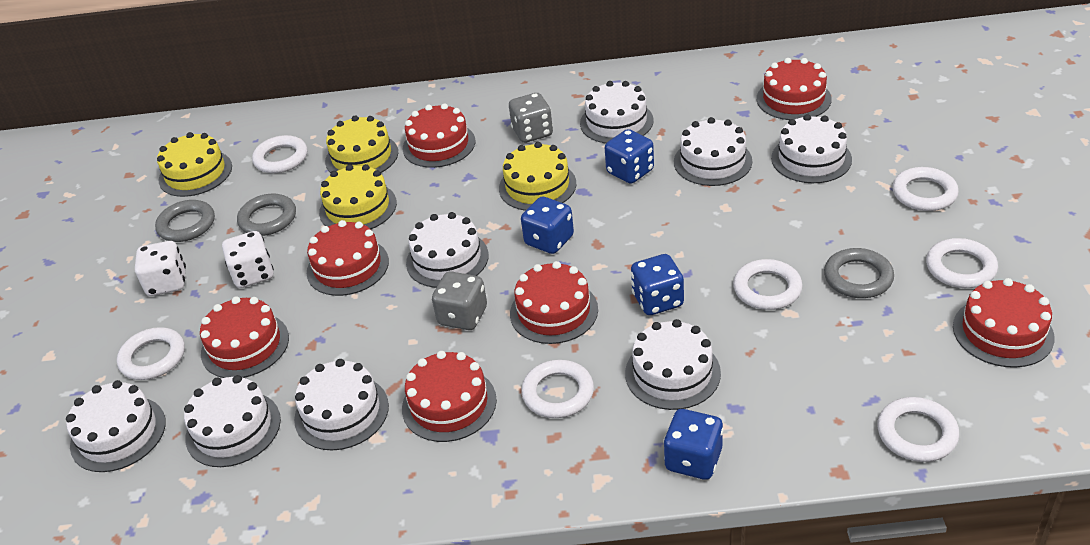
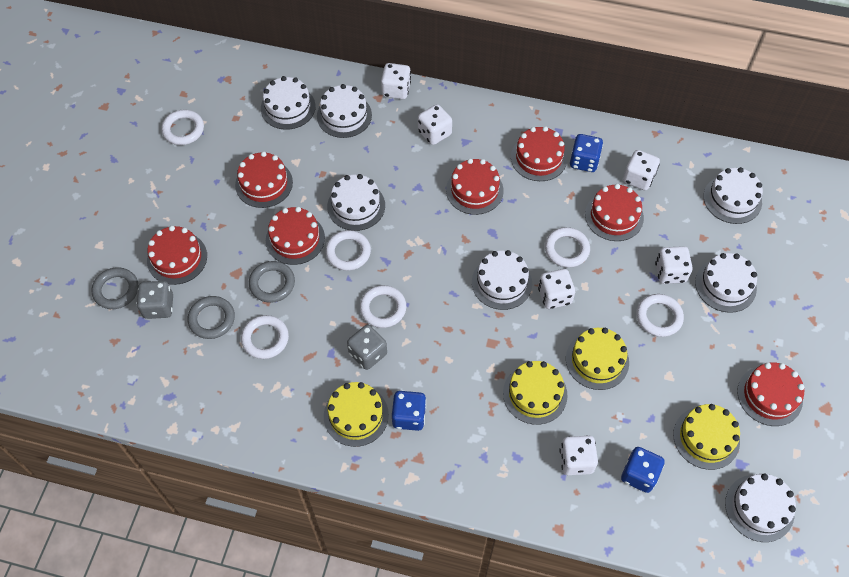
blue dice: 4 -> 3
white cake: 8 -> 7
white dice: 2 -> 6
white ring: 7 -> 6

